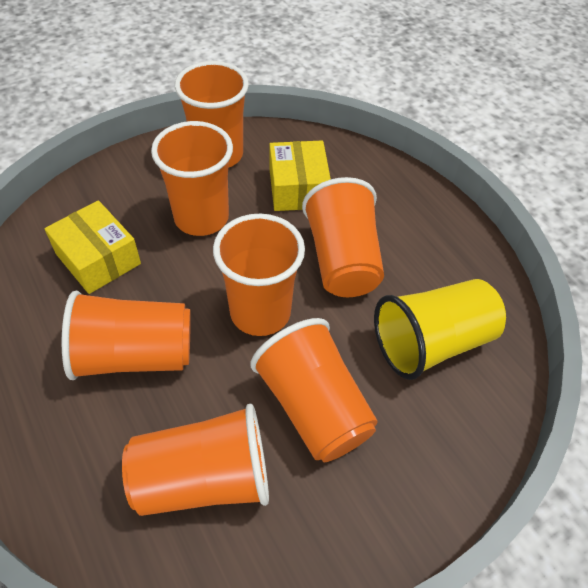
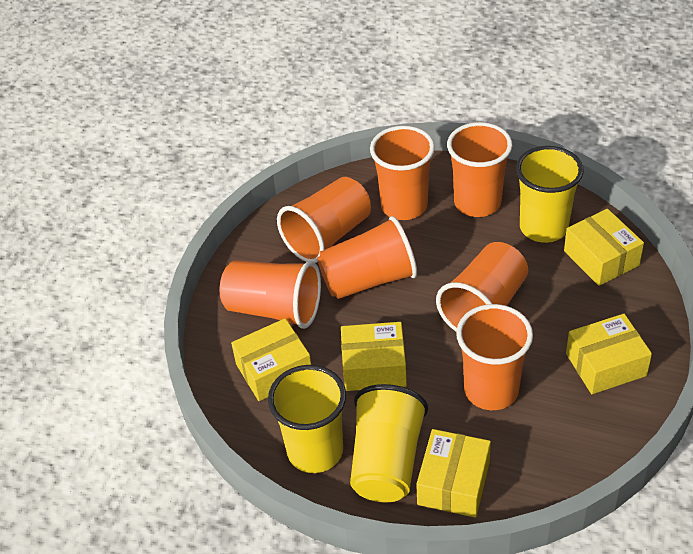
yellow box: 2 -> 5
yellow cup: 1 -> 3

